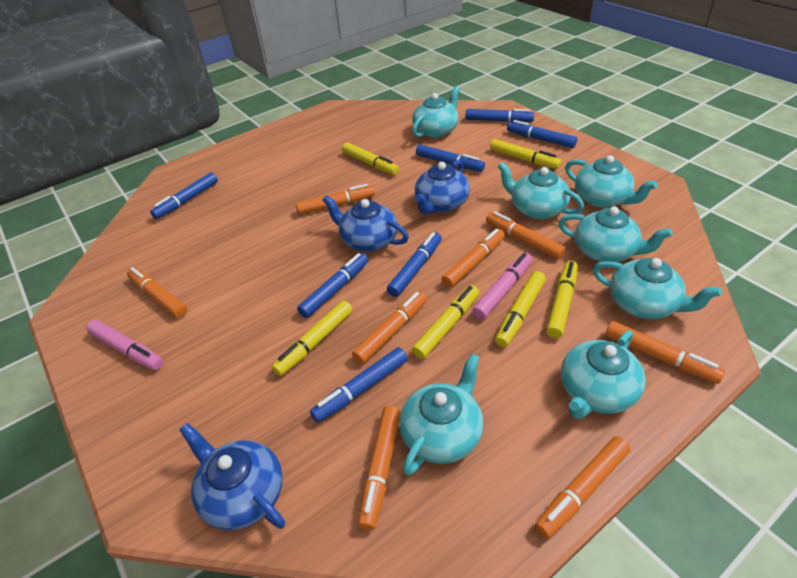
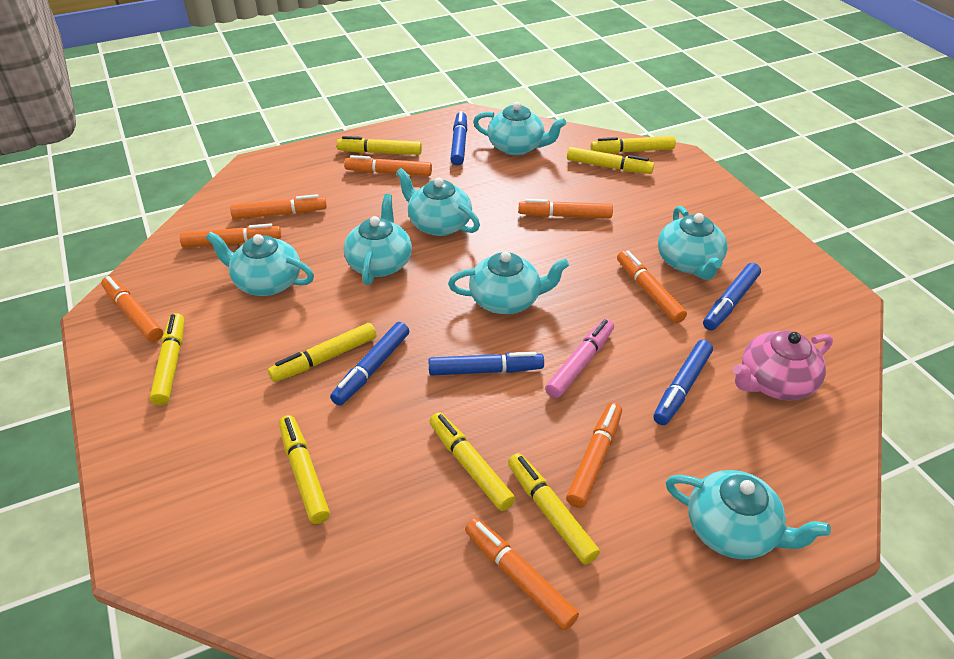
blue marker: 7 -> 5
blue teapot: 3 -> 0
pink marker: 2 -> 1
pink teapot: 0 -> 1
yellow marker: 6 -> 8

